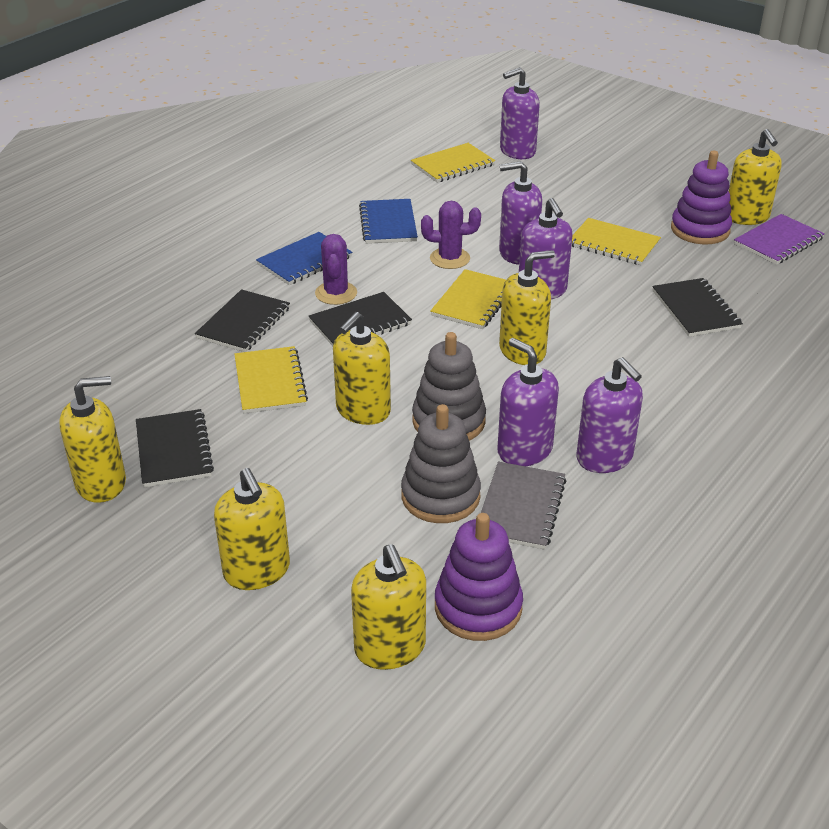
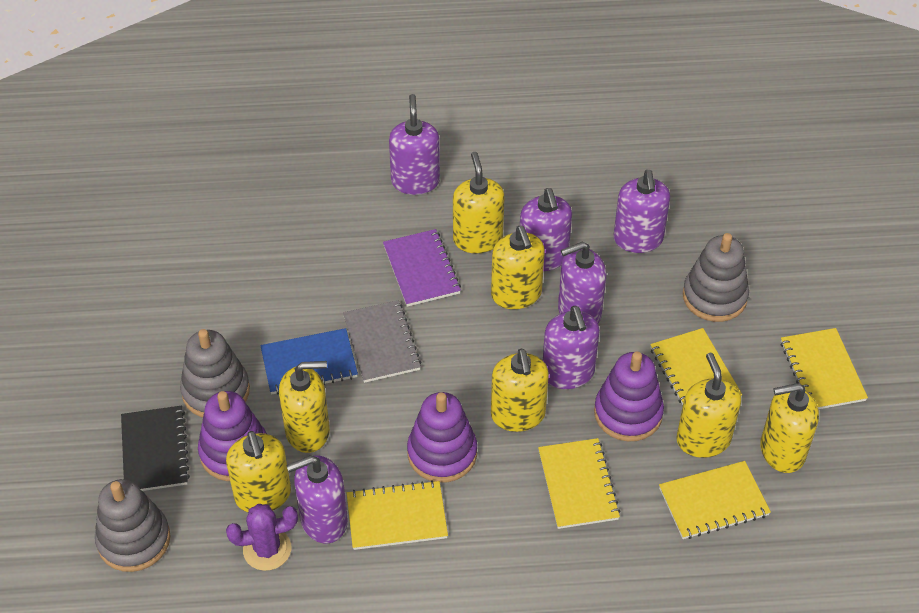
black notebook: 4 -> 1
blue notebook: 2 -> 1
grey stacking toy: 2 -> 3
purple cactus: 2 -> 1
purple soap dispenser: 5 -> 6
purple stacking toy: 2 -> 3
yellow notebook: 4 -> 5
yellow soap dispenser: 6 -> 7

